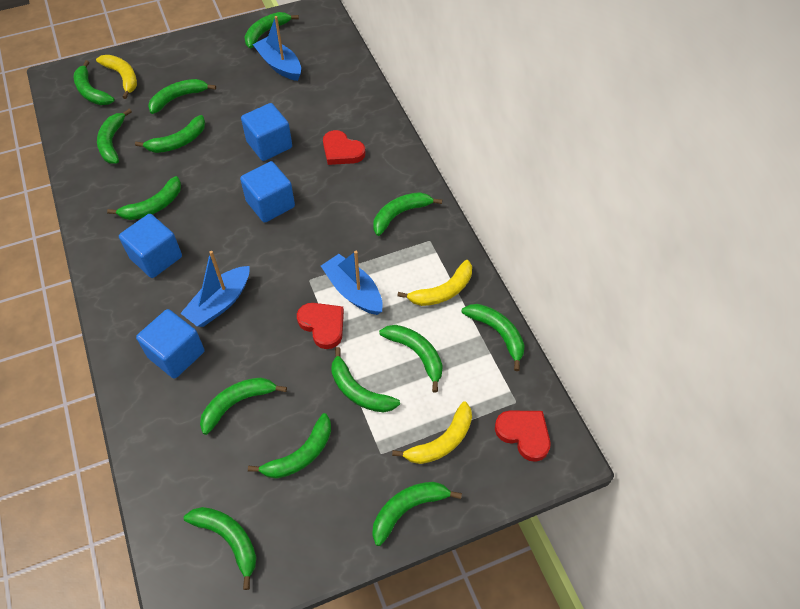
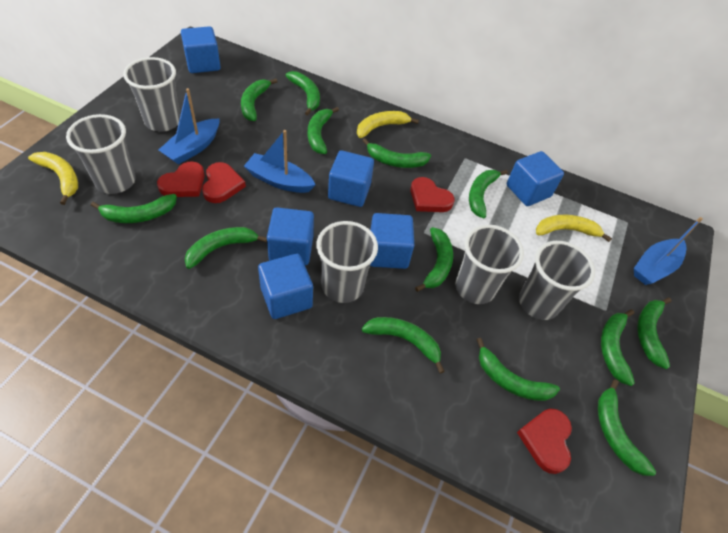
blue cube: 4 -> 6
green banana: 14 -> 13
grey cup: 0 -> 5
red heart: 3 -> 4

